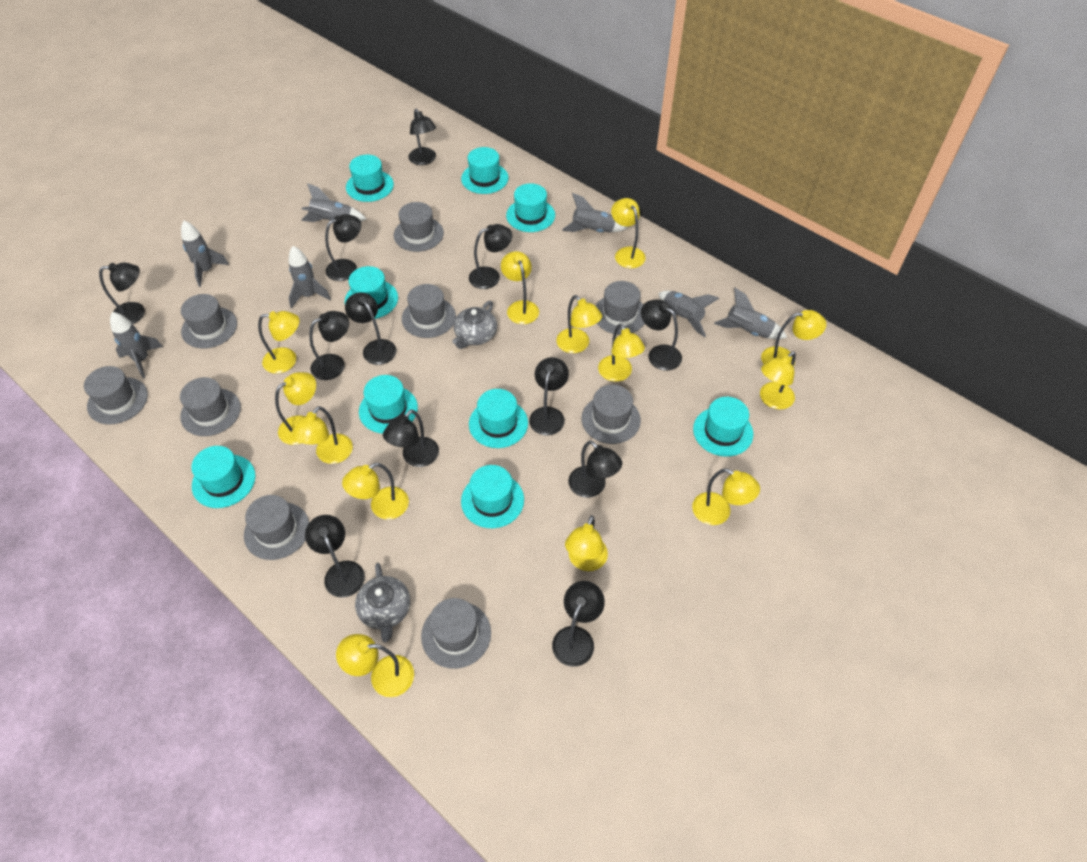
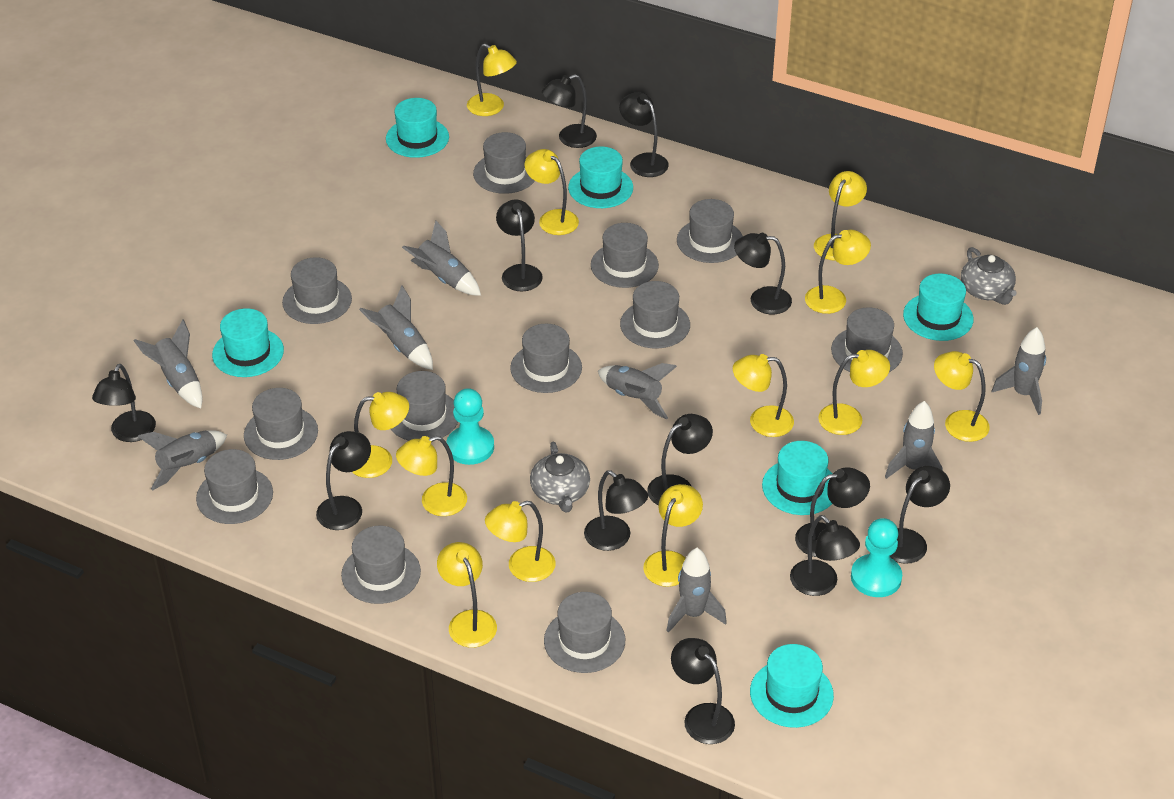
grey hat: 9 -> 12
grey rocket: 7 -> 8
turquoise hat: 9 -> 6
turquoise pawn: 0 -> 2
yellow lamp: 13 -> 12

